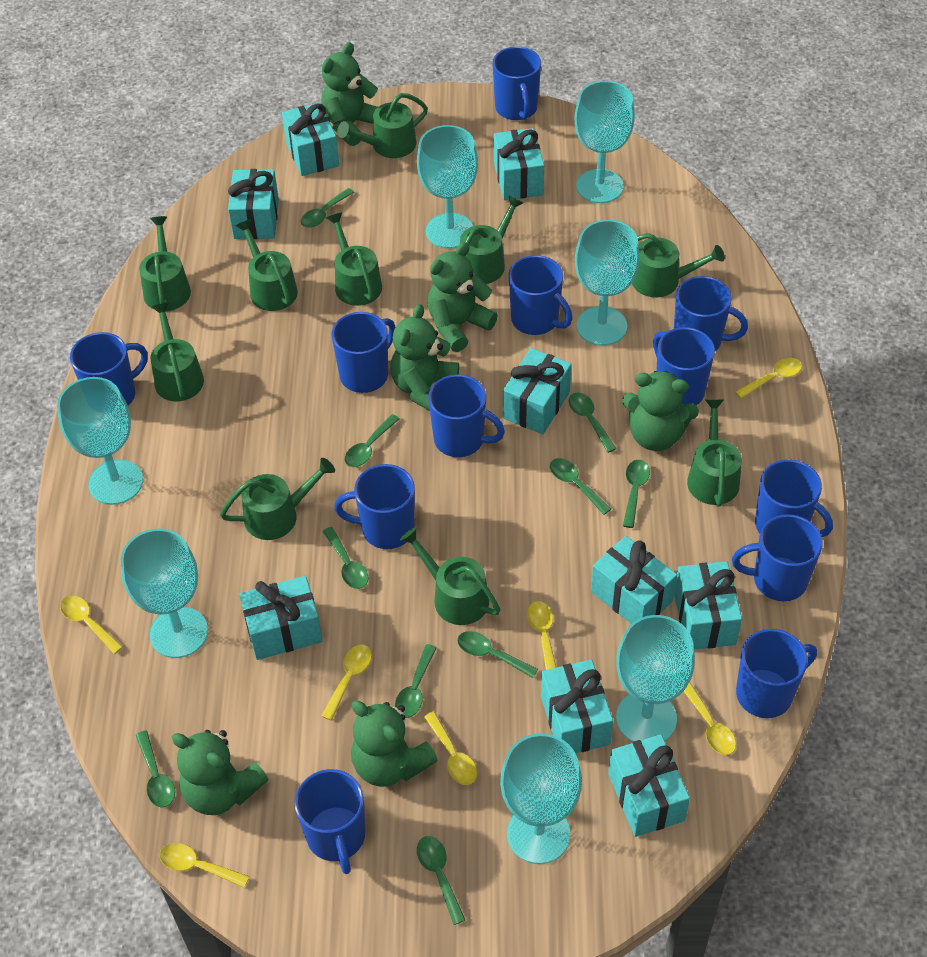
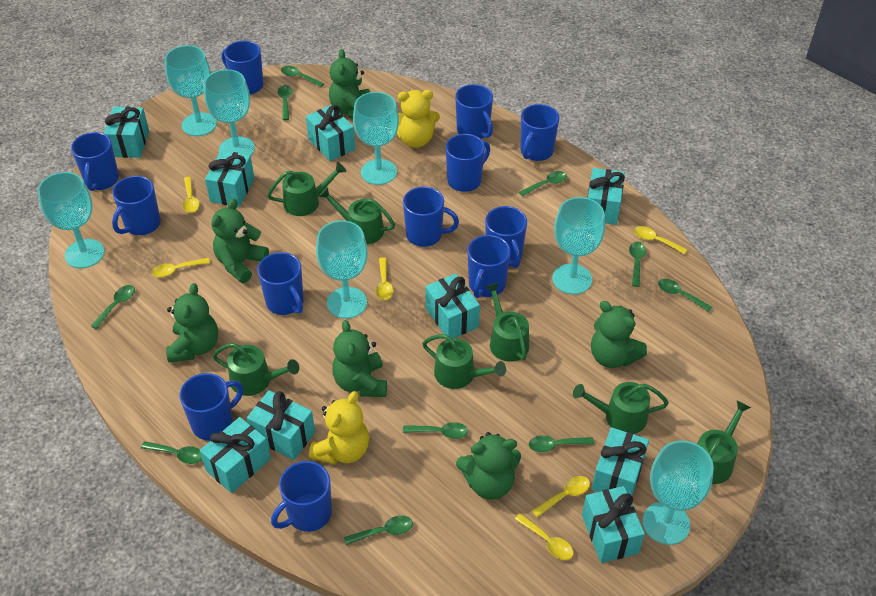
green watering can: 10 -> 7
yellow spoon: 7 -> 6
yellow teddy bear: 0 -> 2

